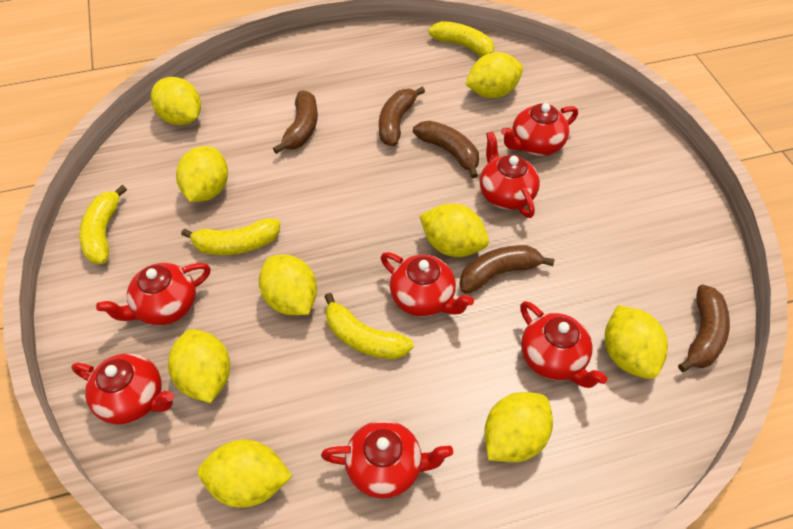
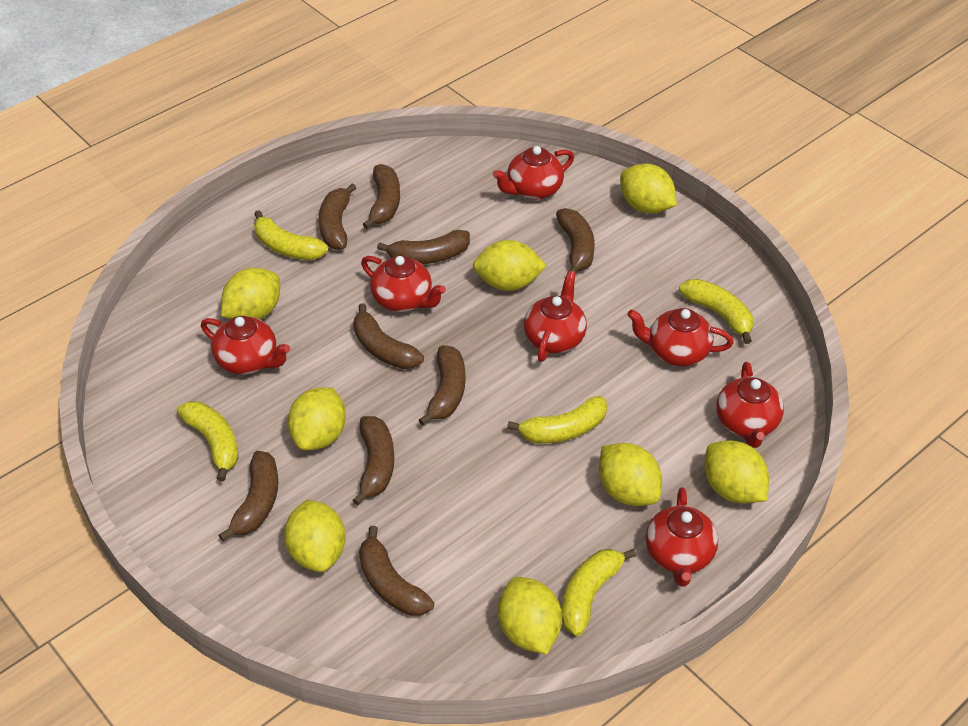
brown banana: 5 -> 9
yellow banana: 4 -> 5
yellow lemon: 9 -> 8

